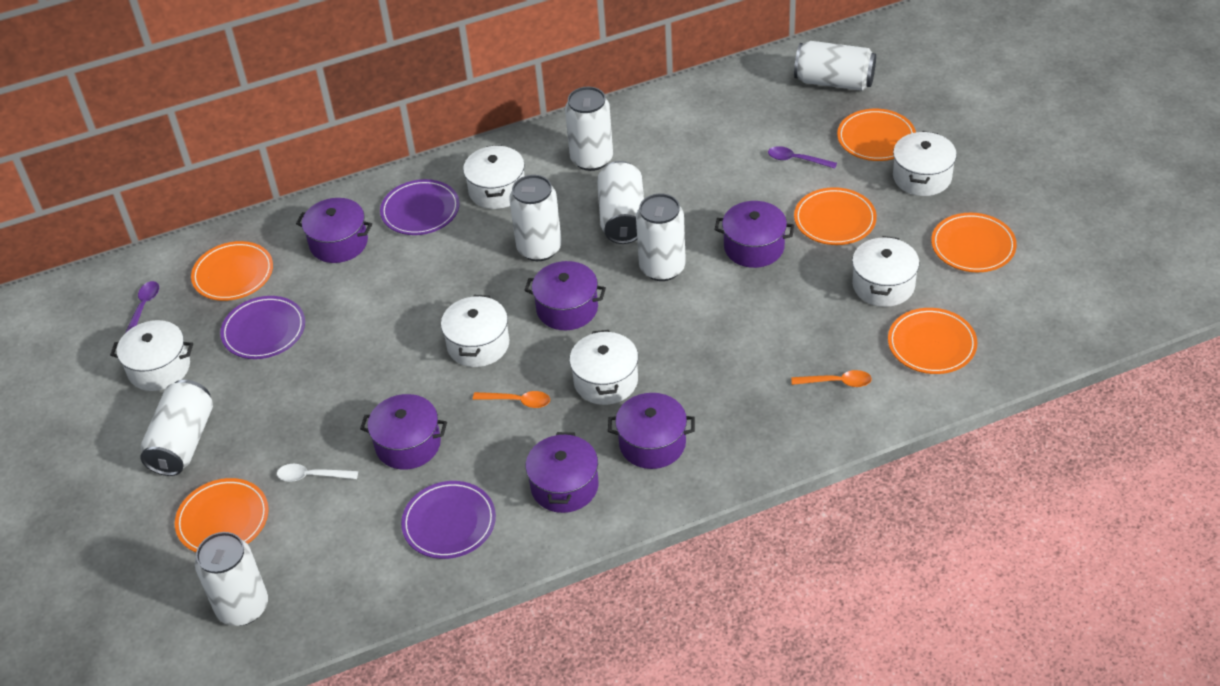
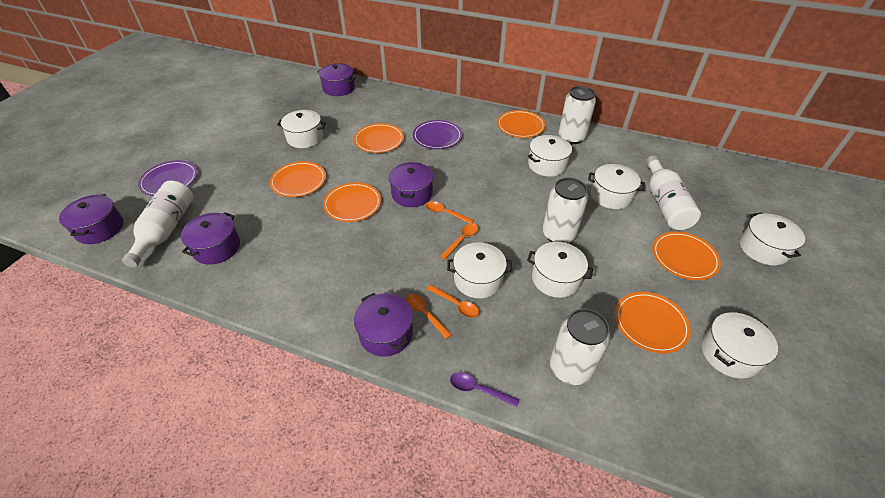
orange spoon: 2 -> 4
purple plate: 3 -> 2
purple pot: 6 -> 5
purple spoon: 2 -> 1
white bottle: 0 -> 2
white can: 7 -> 3
white pot: 6 -> 7
white spoon: 1 -> 0

